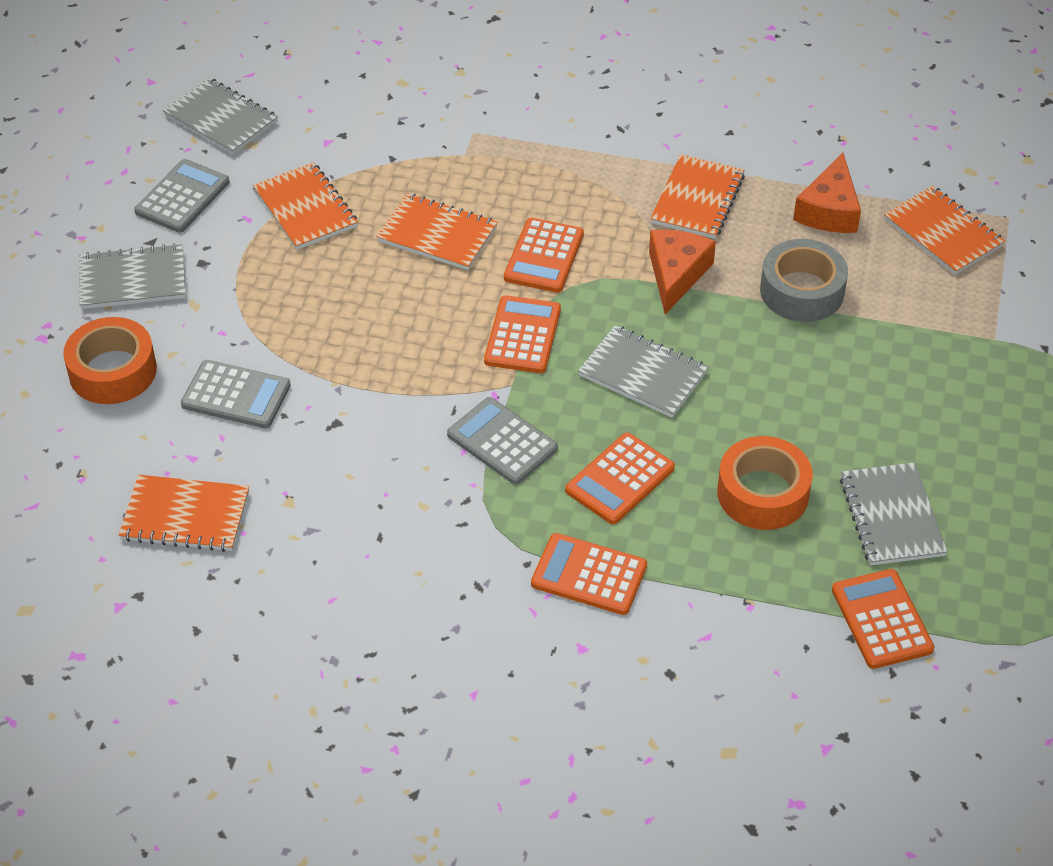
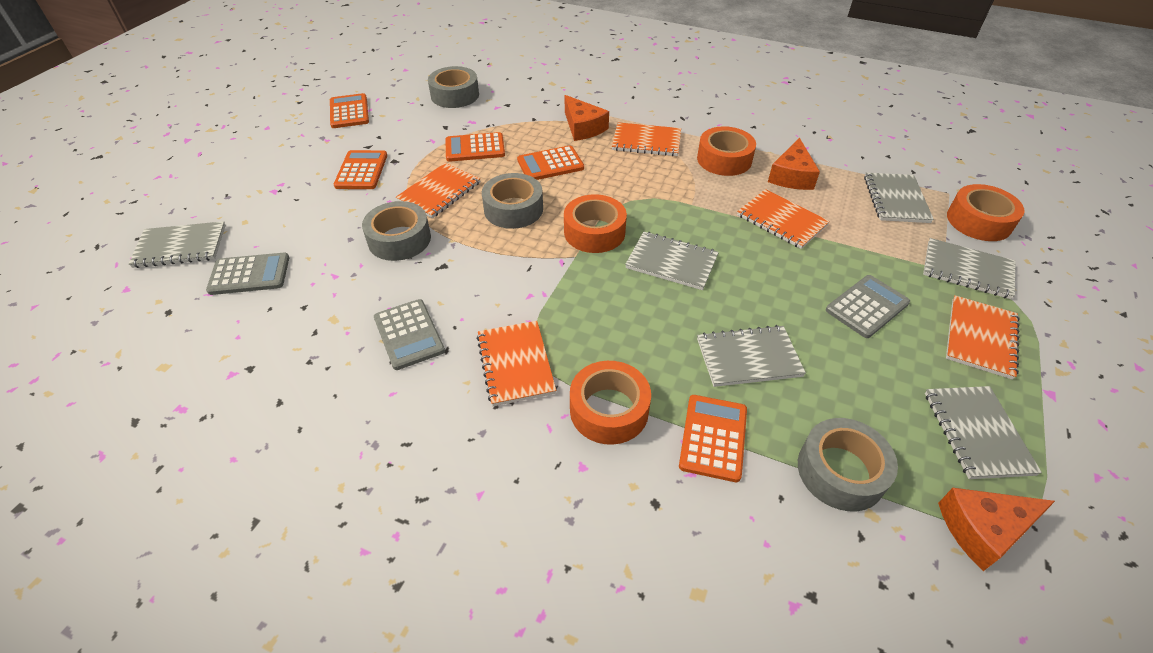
grey notebook: 4 -> 6
grey tape: 1 -> 4
orange cheese: 2 -> 3
orange tape: 2 -> 4

